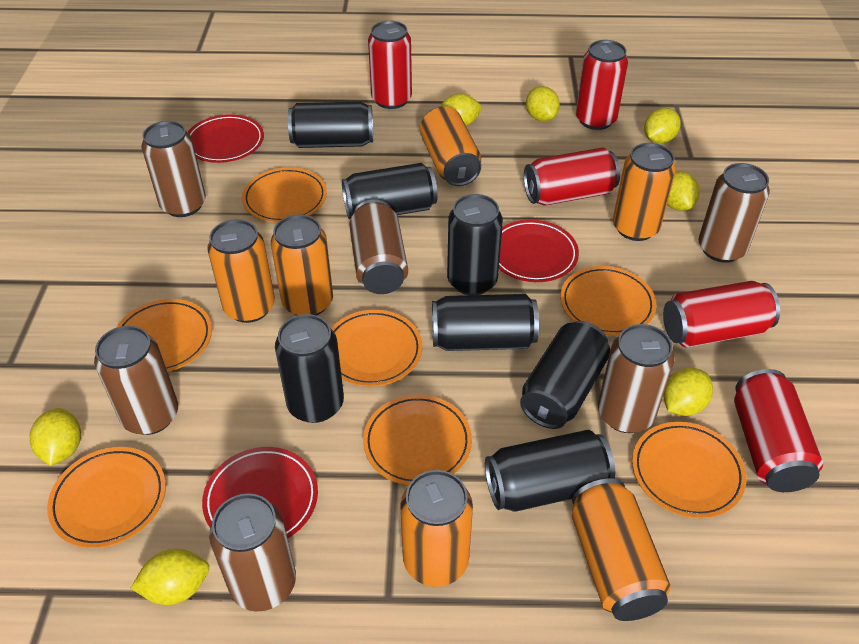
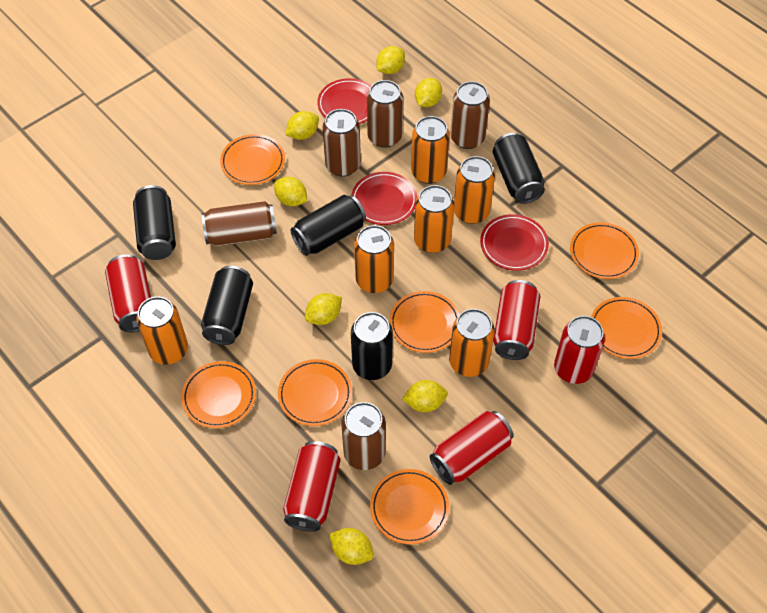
black can: 7 -> 5
brown can: 6 -> 5

